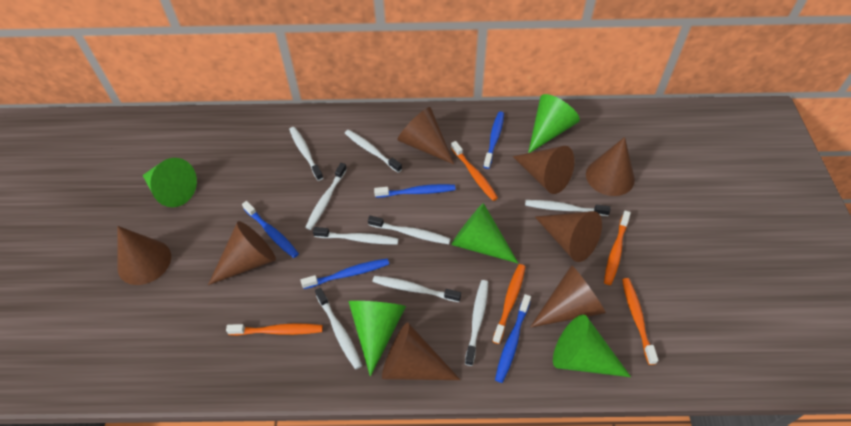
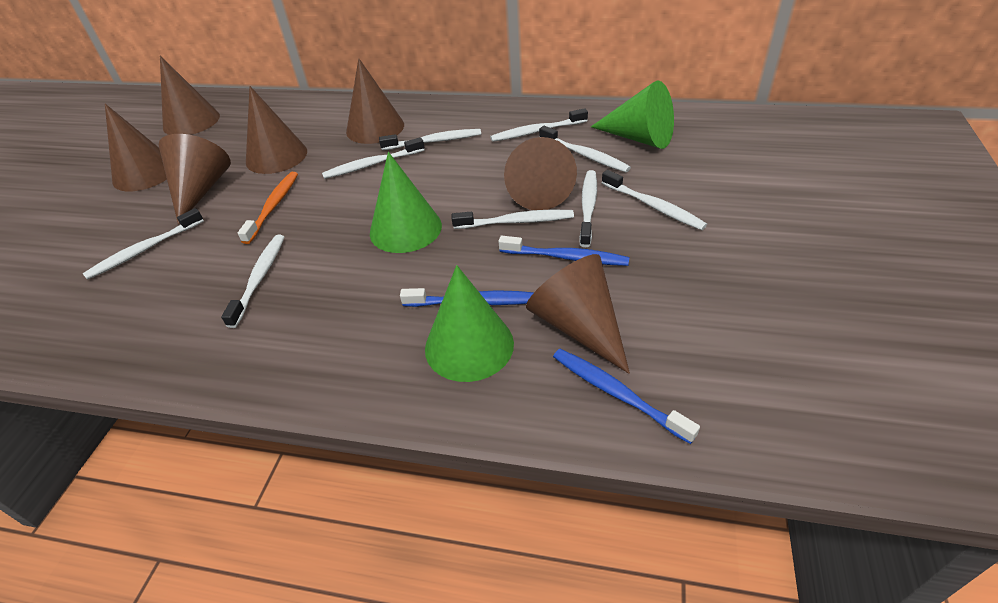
blue toothbrush: 5 -> 3
brown cone: 8 -> 7
green cone: 5 -> 3
orange toothbrush: 5 -> 1

